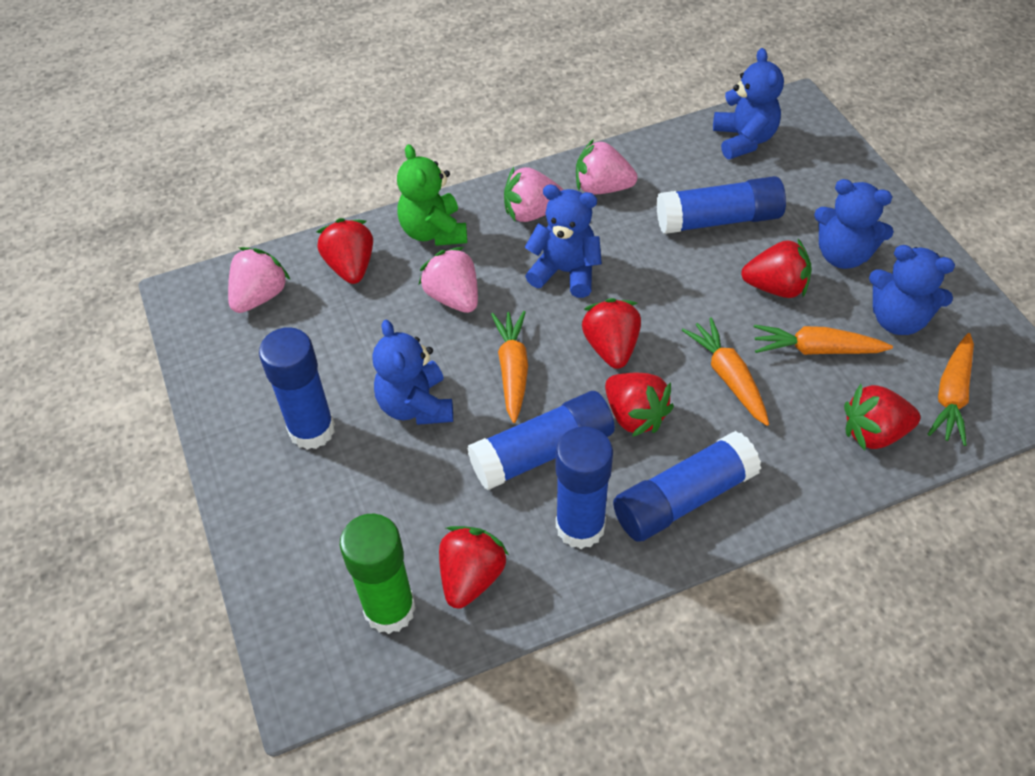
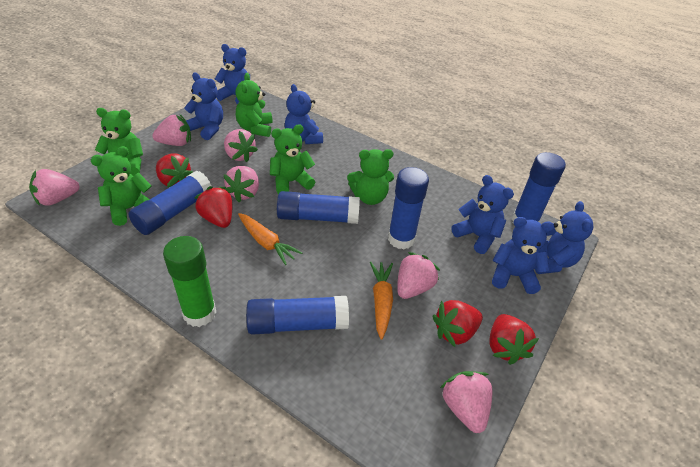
blue teddy bear: 5 -> 6
green teddy bear: 1 -> 5
orange carrot: 4 -> 2
pink strawberry: 4 -> 6
red strawberry: 6 -> 4

